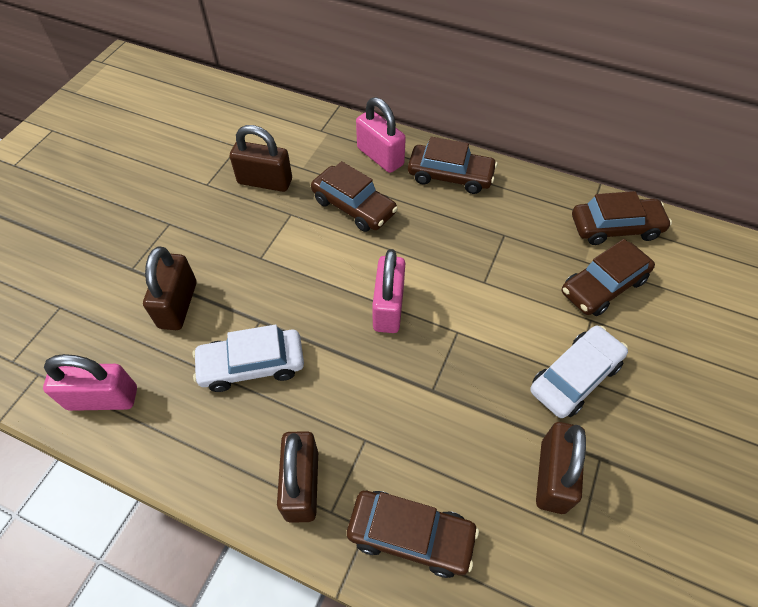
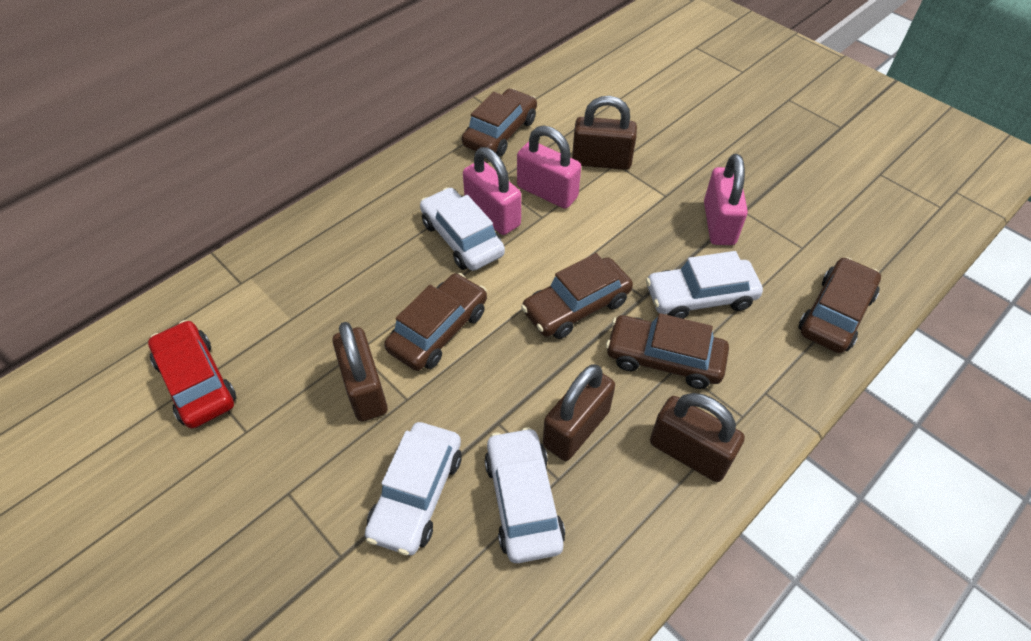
red car: 0 -> 1
white car: 2 -> 4

